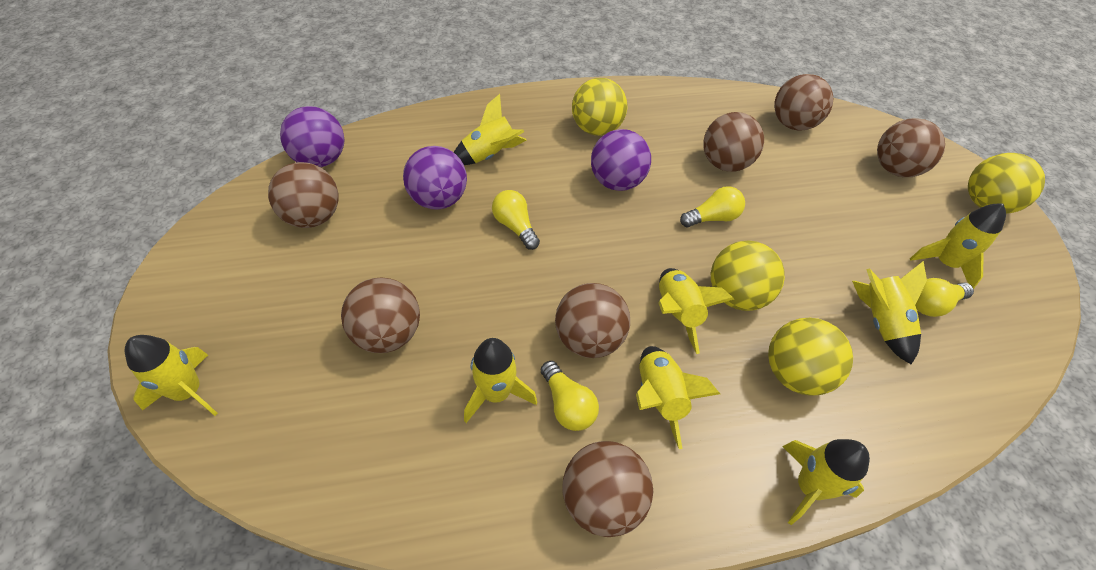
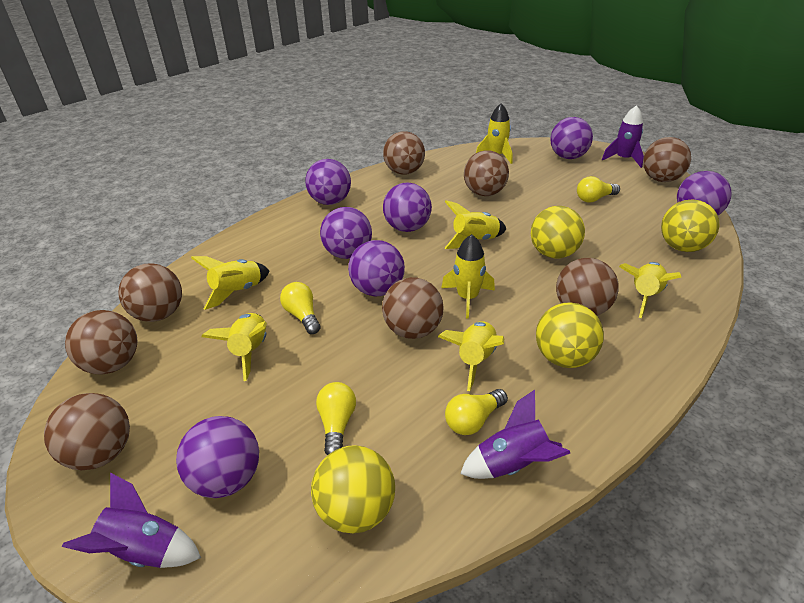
brown ball: 7 -> 8
purple ball: 3 -> 7
purple rocket: 0 -> 3
yellow rocket: 8 -> 7

